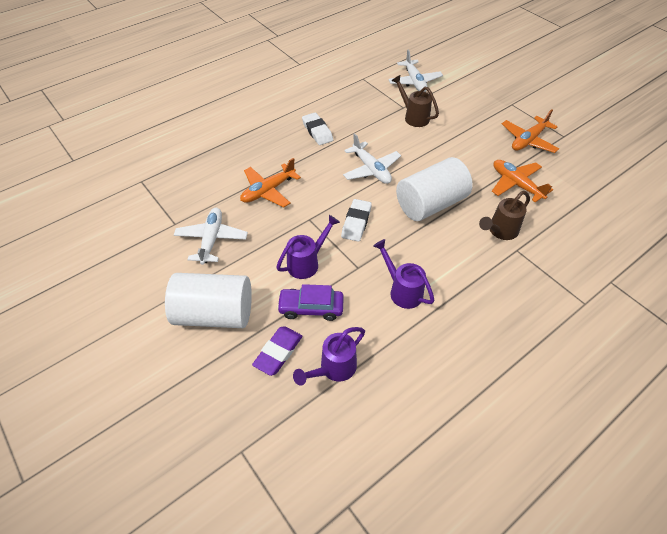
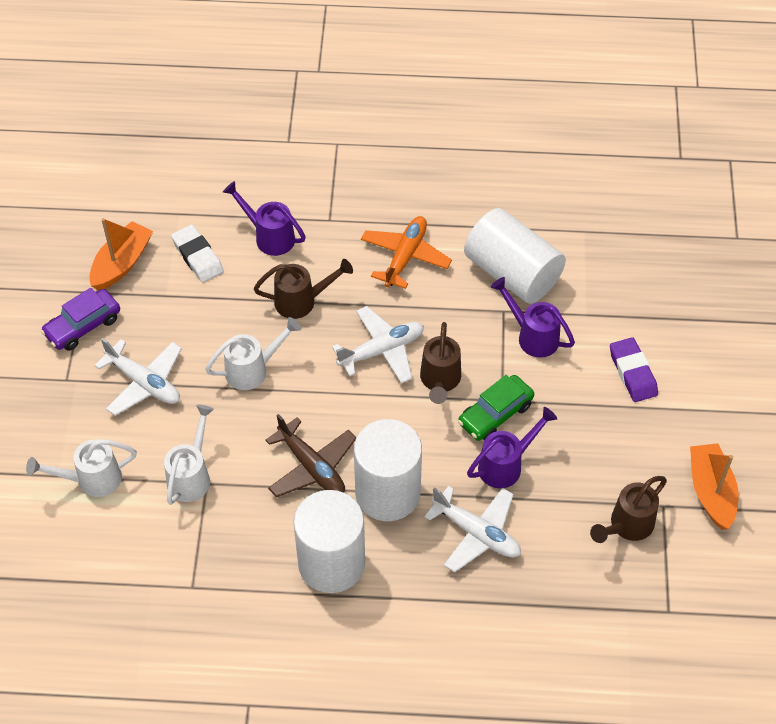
brown plane: 0 -> 1
brown watering can: 2 -> 3
green car: 0 -> 1
orange boat: 0 -> 2
orange plane: 3 -> 1
white cylinder: 2 -> 3
white eraser: 2 -> 1
white watering can: 0 -> 3

